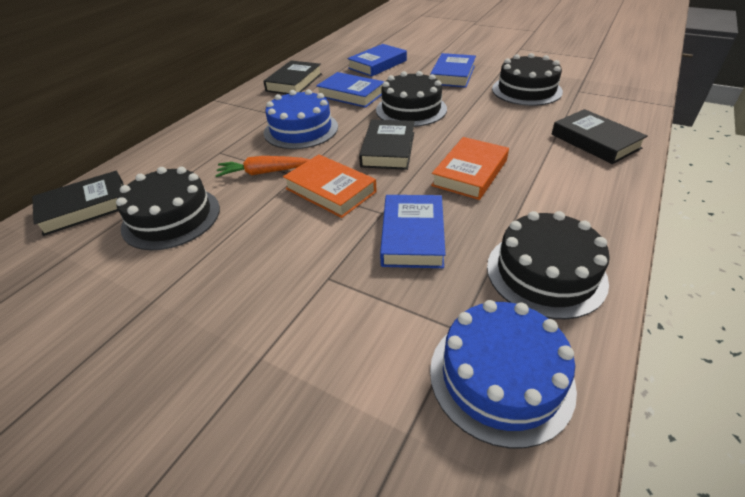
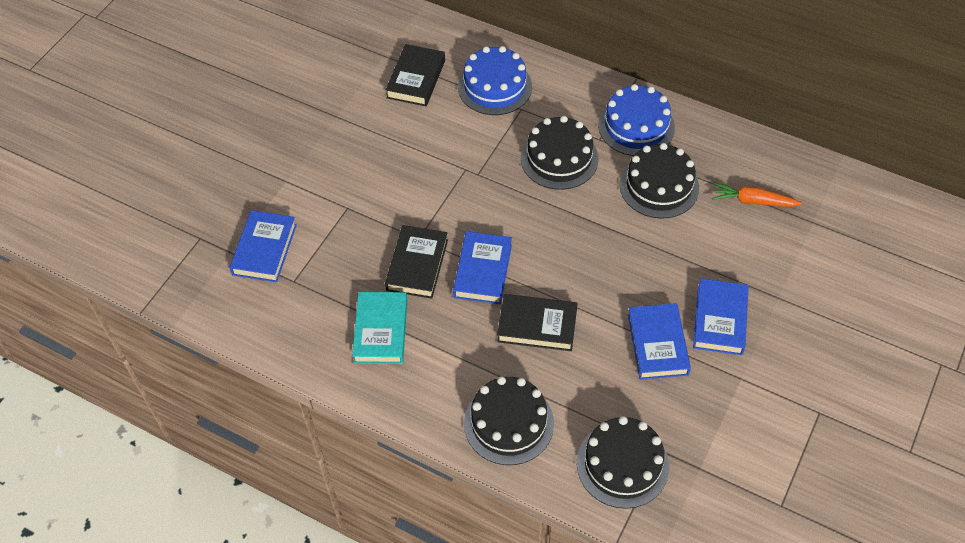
black book: 4 -> 3
orange book: 2 -> 0
turquoise book: 0 -> 1

